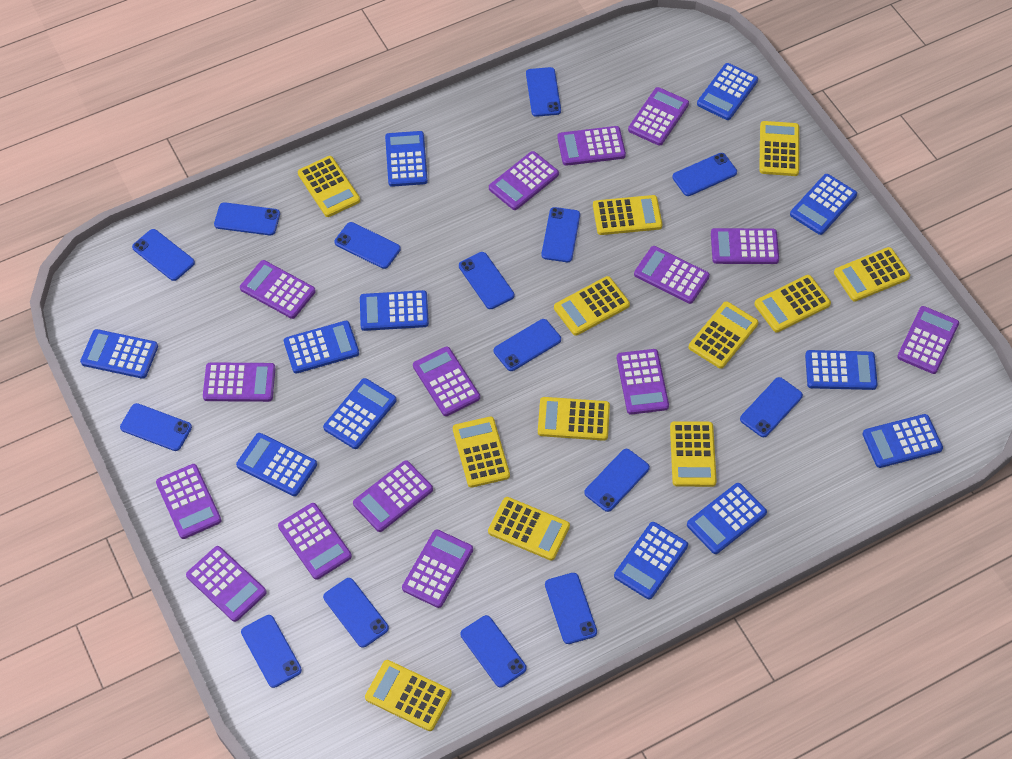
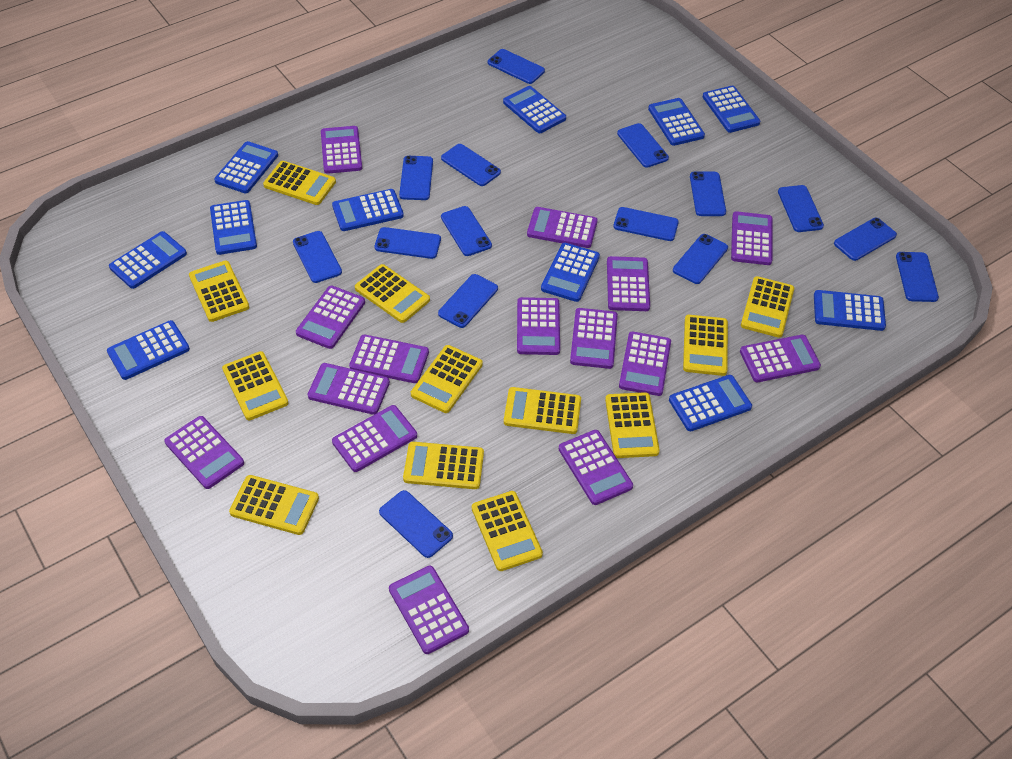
blue calculator: 12 -> 11

